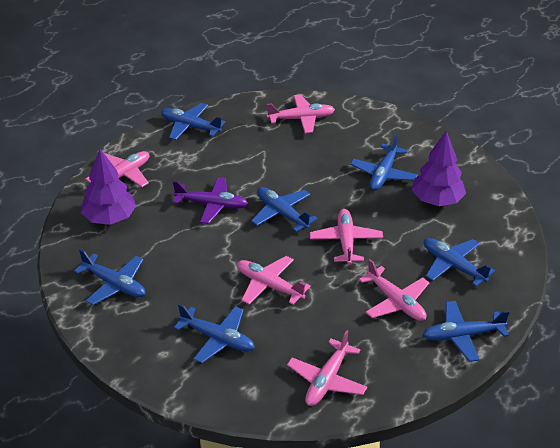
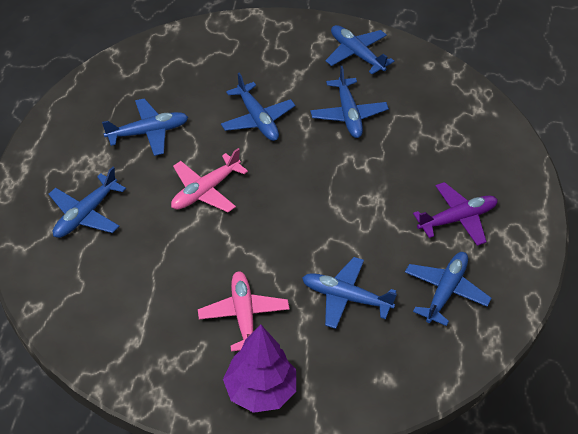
pink plane: 6 -> 2
purple tree: 2 -> 1

